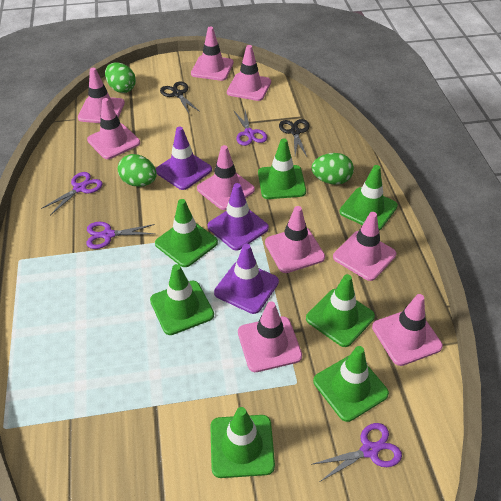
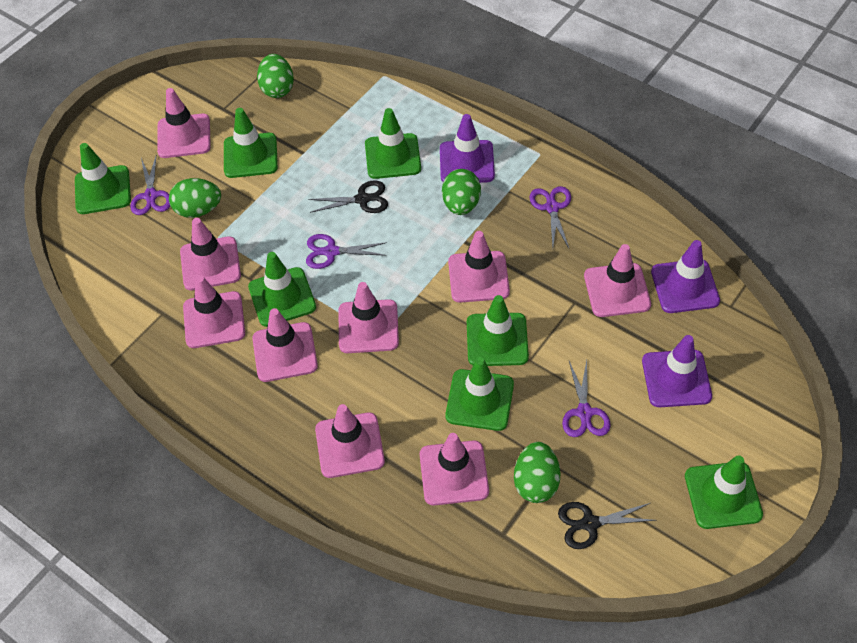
green egg: 3 -> 4

